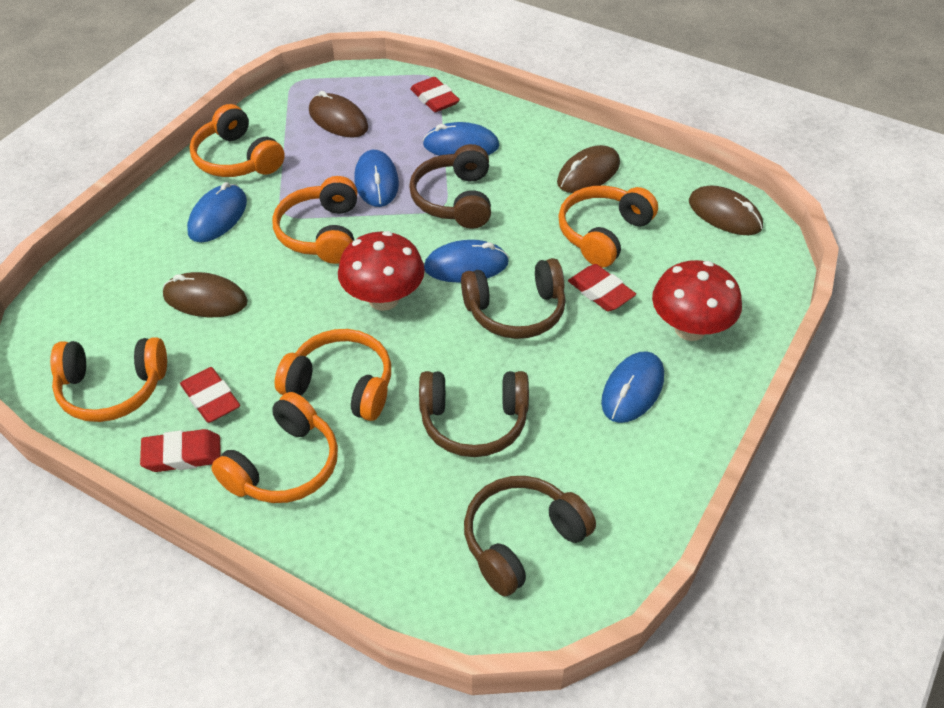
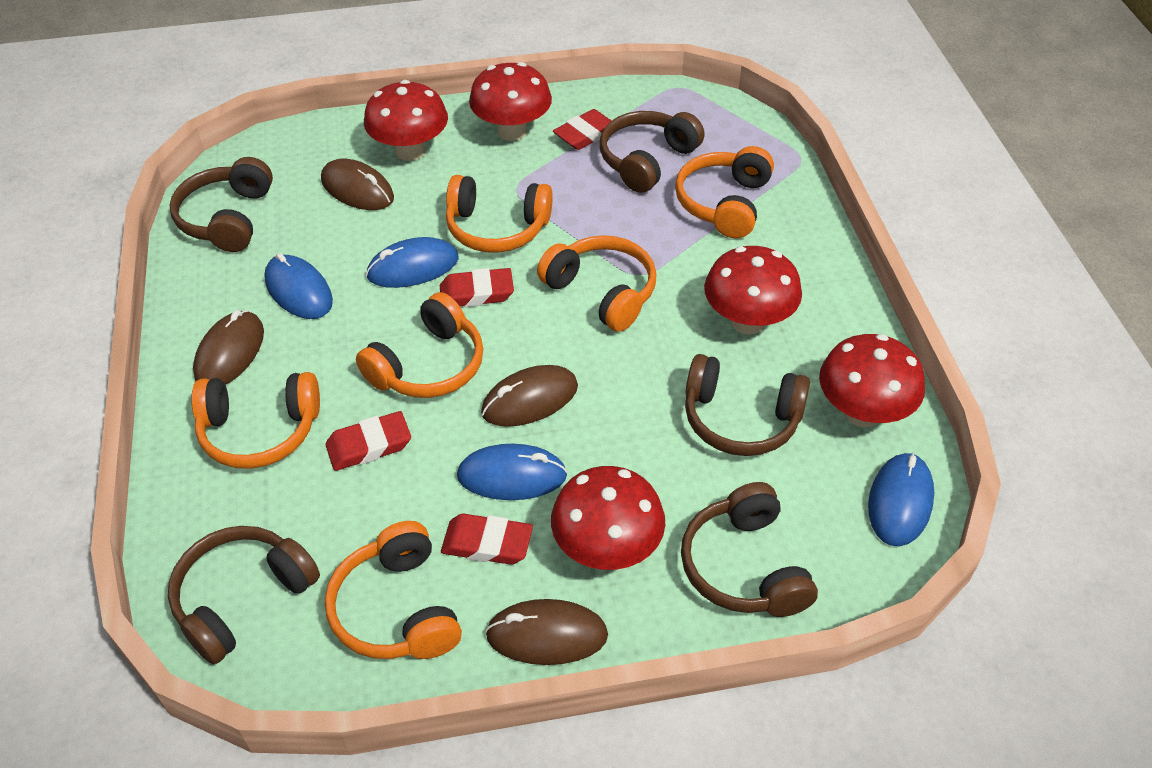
blue mouse: 5 -> 4
brown headphones: 4 -> 5
red mushroom: 2 -> 5

